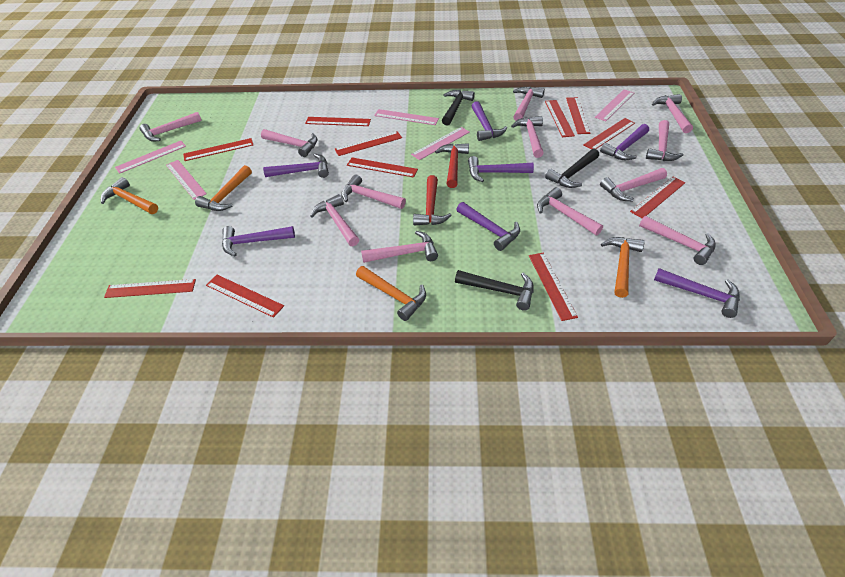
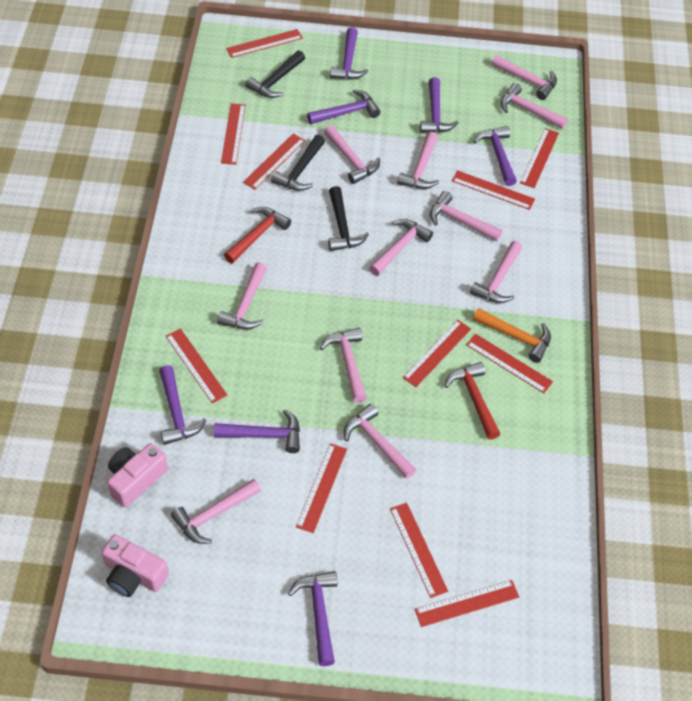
orange hammer: 4 -> 1
pink camera: 0 -> 2
pink hammer: 12 -> 11
pink ruler: 5 -> 0

